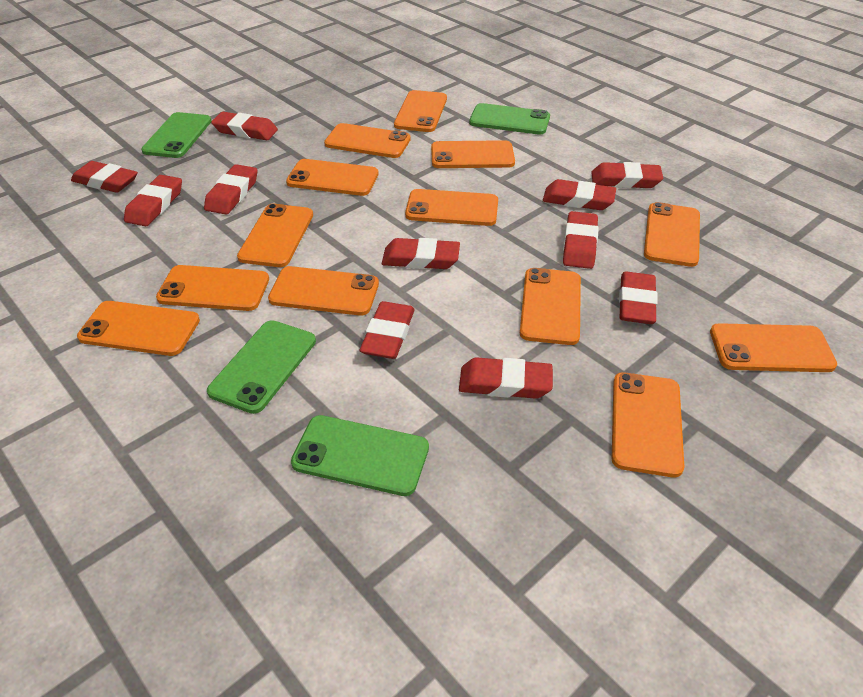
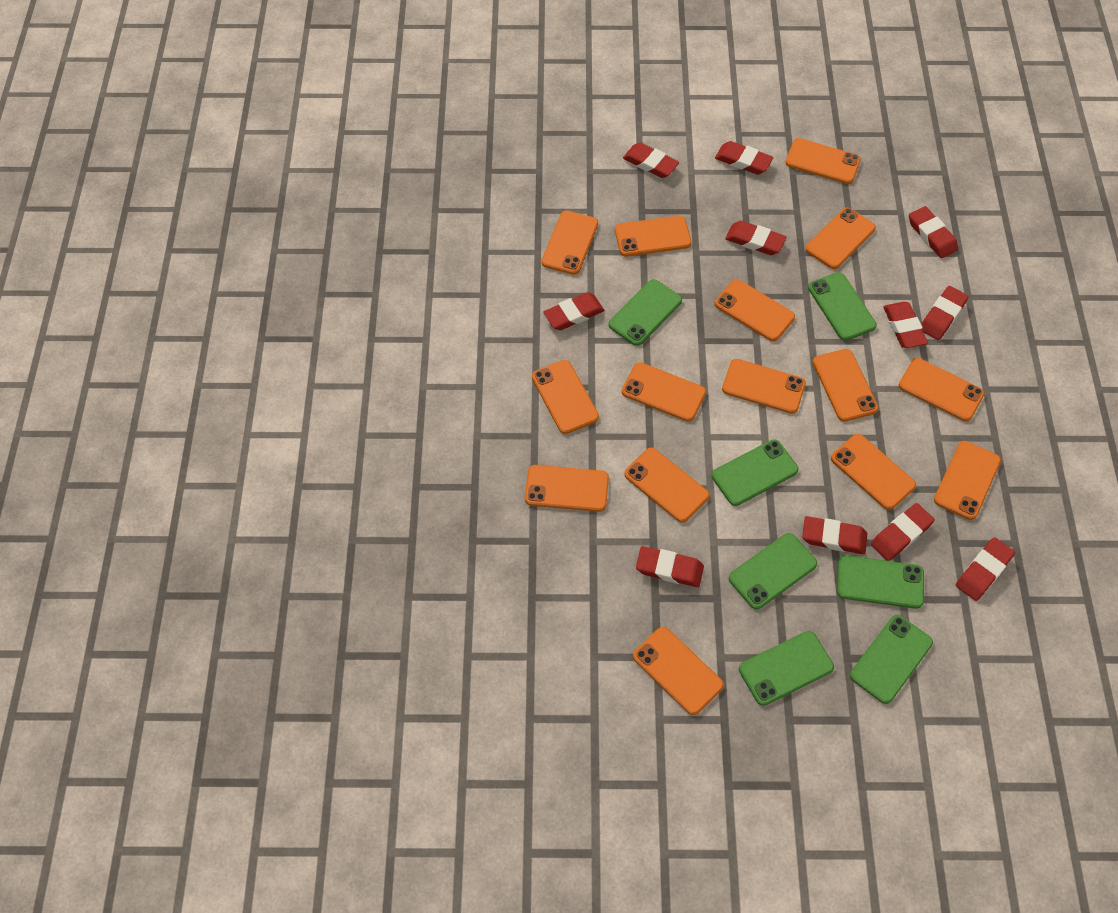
green phone: 4 -> 7
orange phone: 13 -> 15

